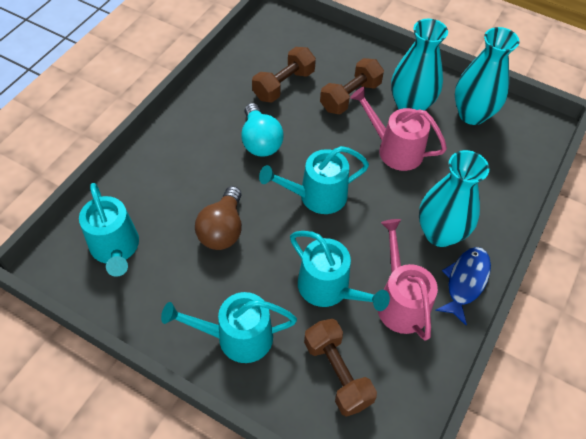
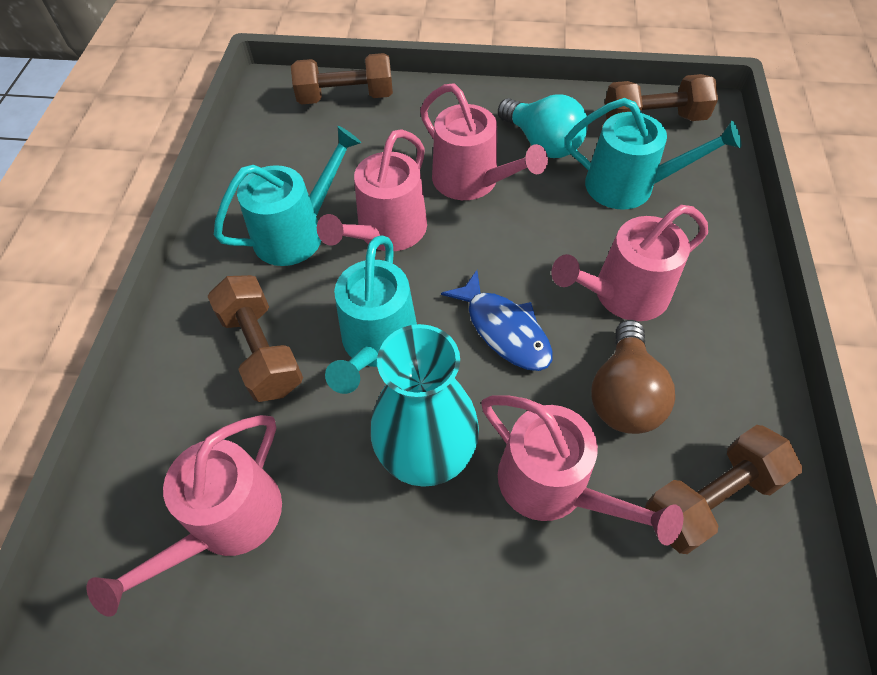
brown dumbbell: 3 -> 4
pink watering can: 2 -> 5
turquoise vase: 3 -> 1
turquoise watering can: 4 -> 3

